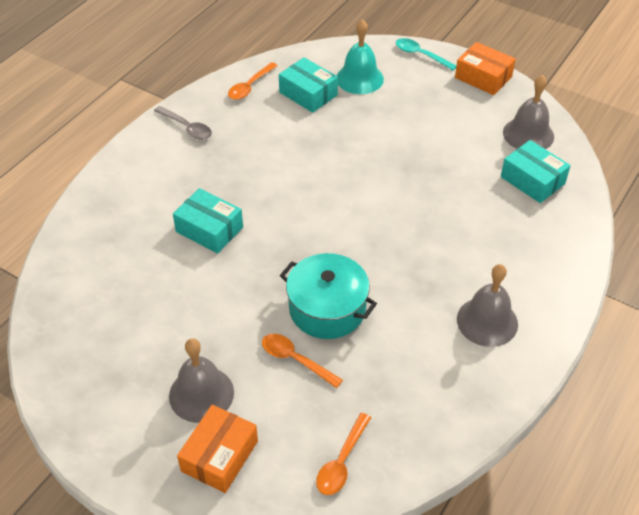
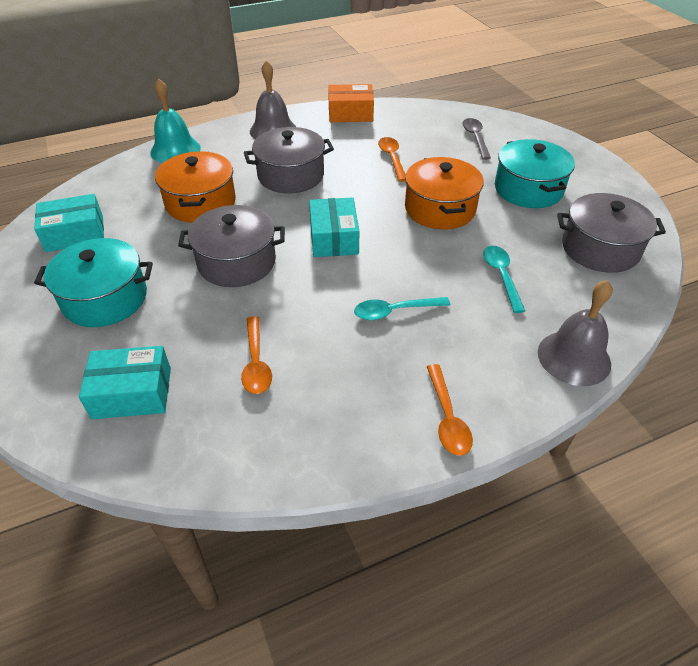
grey bell: 3 -> 2
grey pot: 0 -> 3
orange box: 2 -> 1
orange pot: 0 -> 2
turquoise pot: 1 -> 2
turquoise spoon: 1 -> 2

